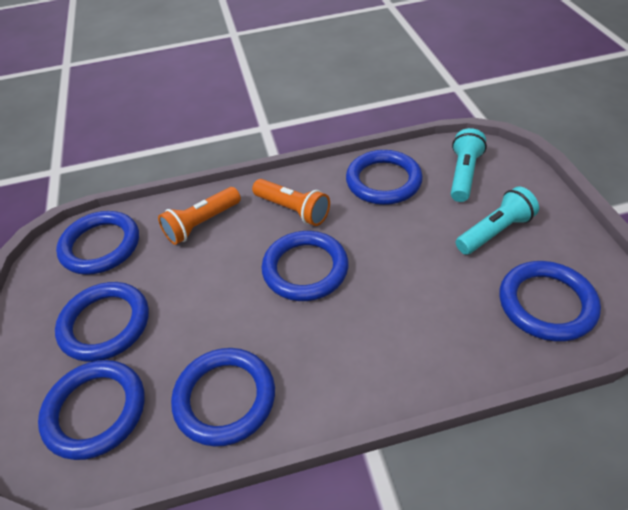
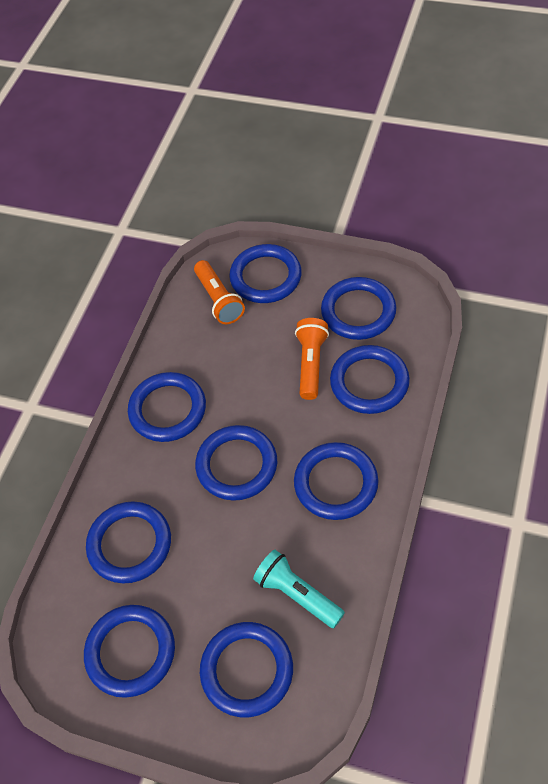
blue ring: 7 -> 9
turquoise flashlight: 2 -> 1

